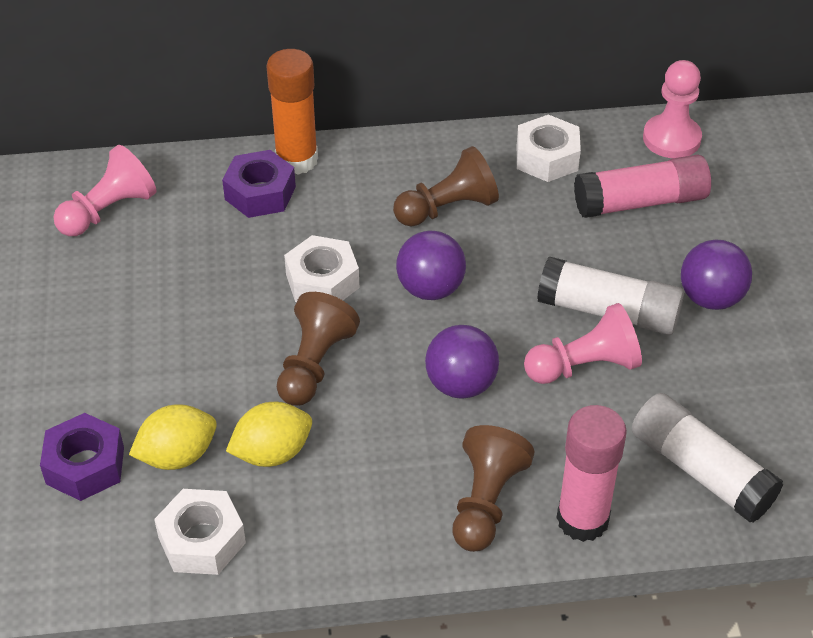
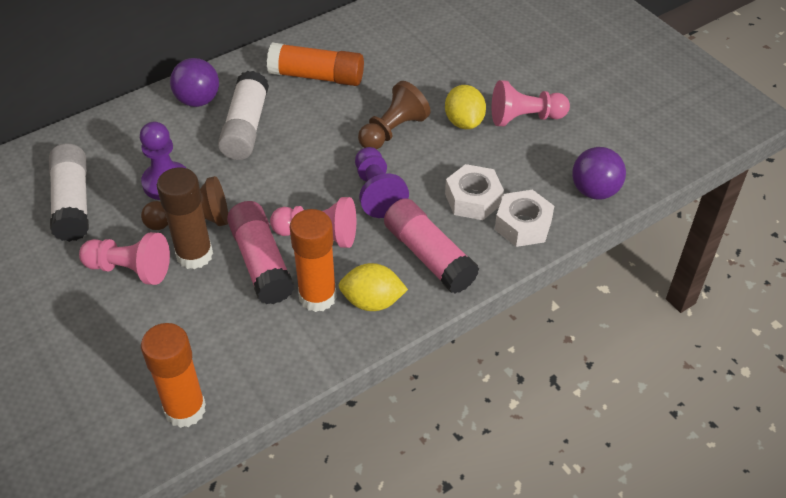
brown glue stick: 0 -> 1
brown pawn: 3 -> 2
orange glue stick: 1 -> 3
purple ball: 3 -> 2
purple nut: 2 -> 0
purple pawn: 0 -> 2
white nut: 3 -> 2

